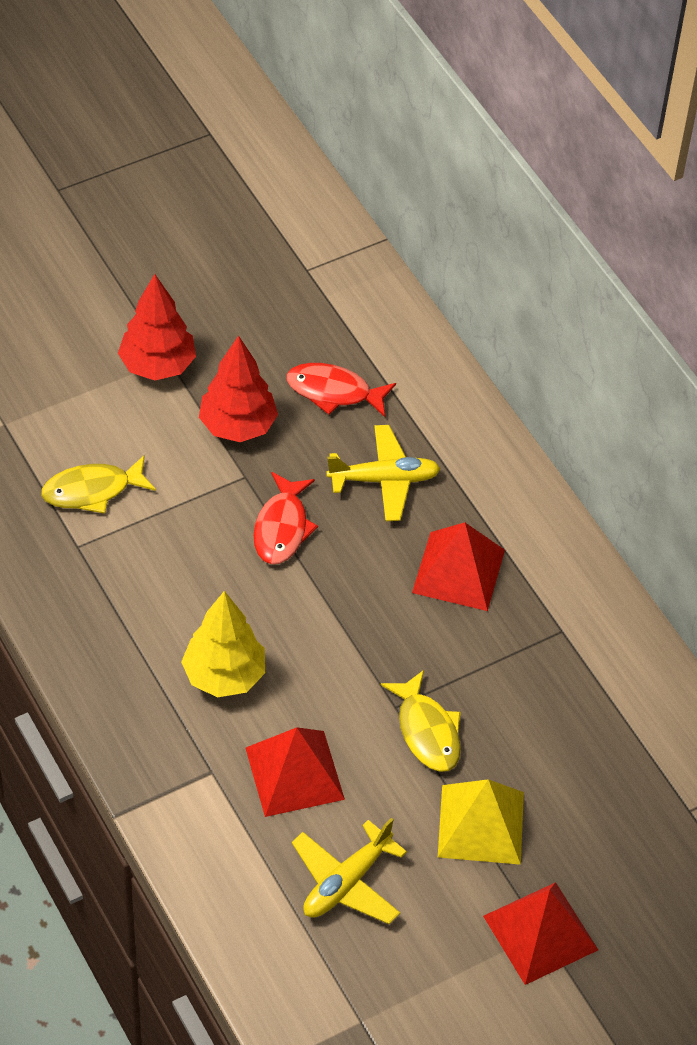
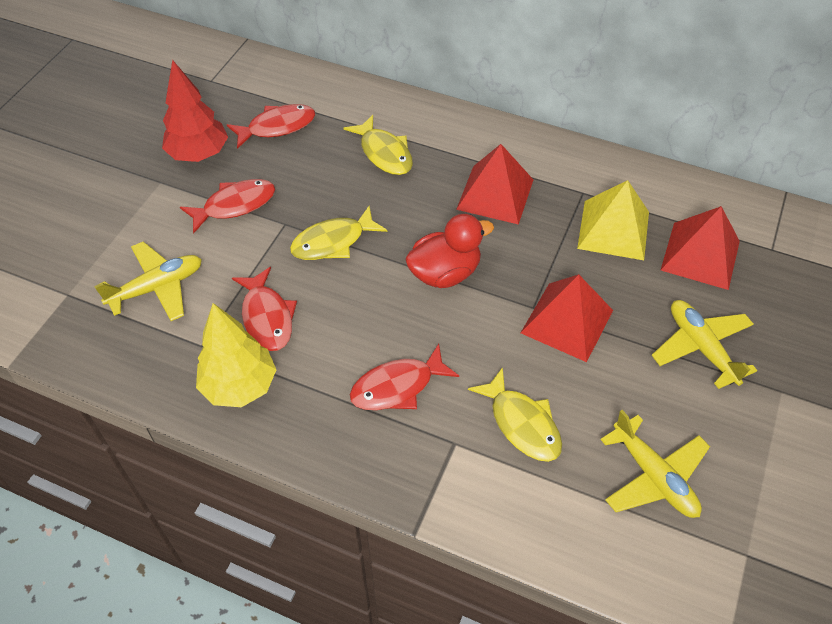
red duck: 0 -> 1
red fish: 2 -> 4
red tree: 2 -> 1
yellow fish: 2 -> 3
yellow plane: 2 -> 3

